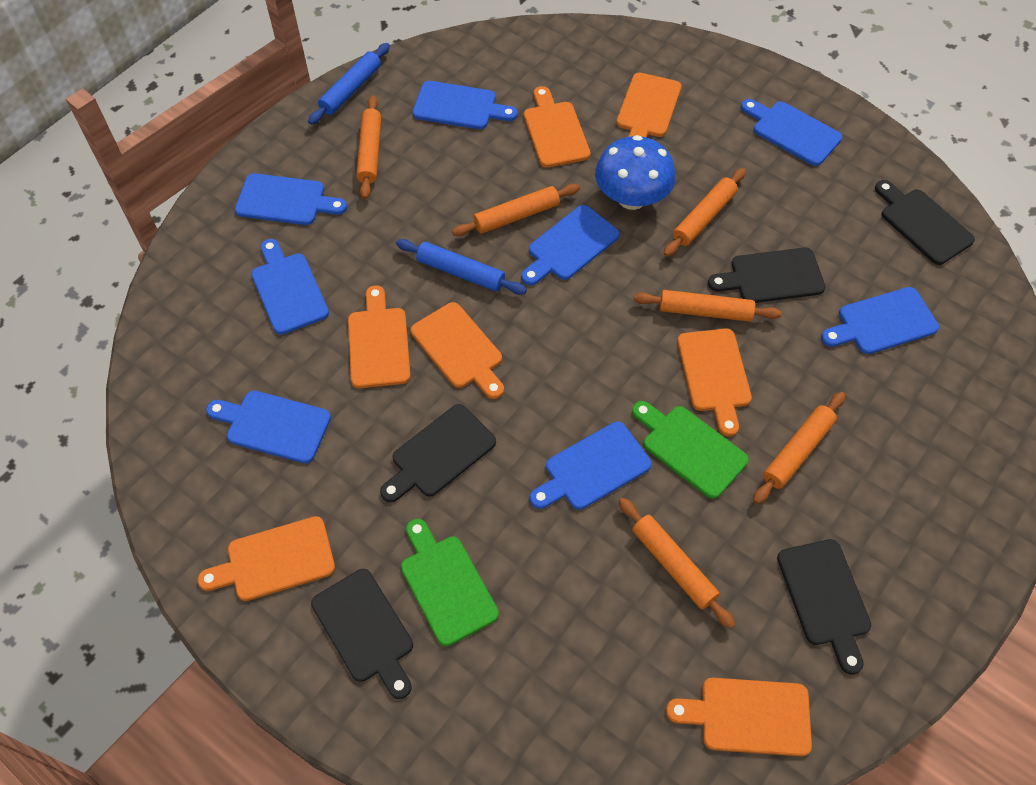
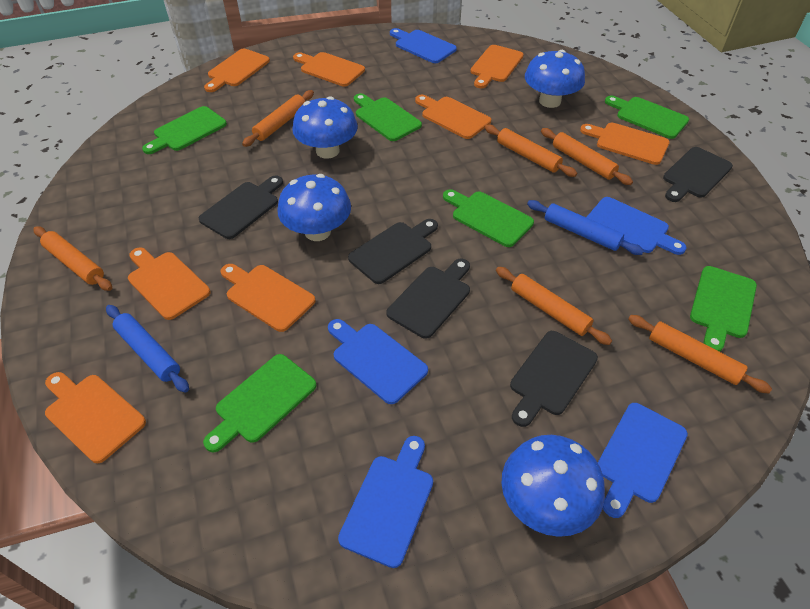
blue cutting board: 8 -> 5
blue mushroom: 1 -> 4
green cutting board: 2 -> 6
orange cutting board: 7 -> 8

